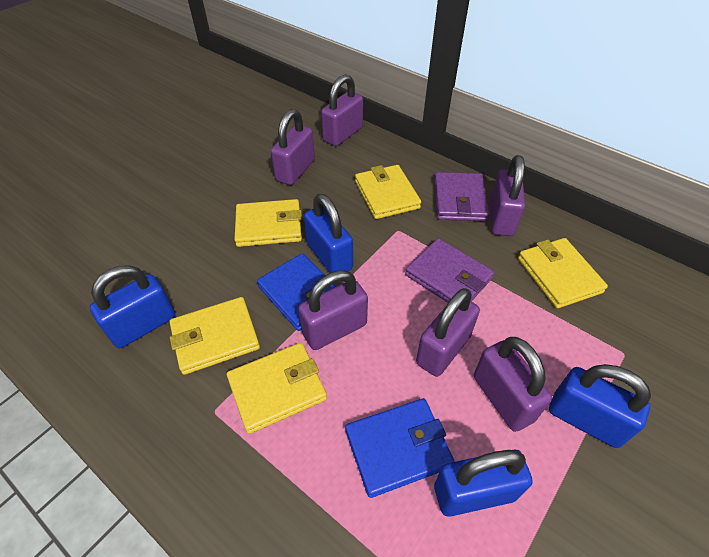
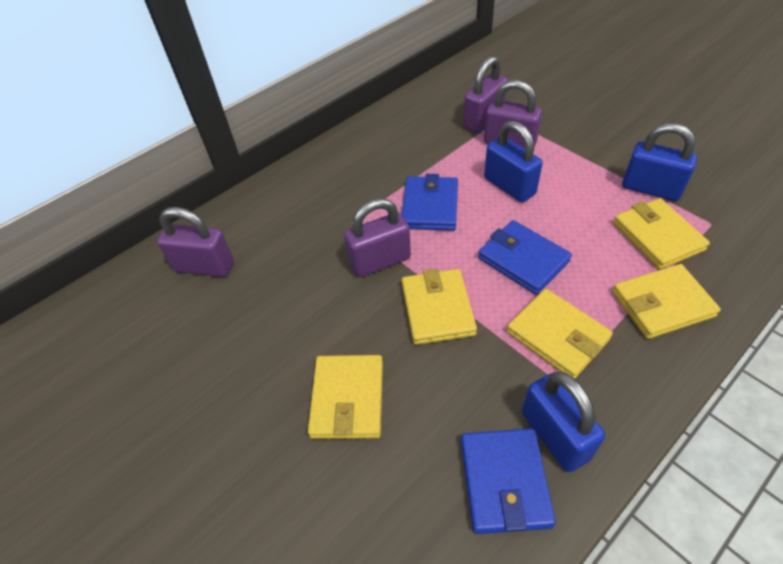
blue padlock: 4 -> 3
blue wallet: 2 -> 3
purple padlock: 6 -> 4
purple wallet: 2 -> 0

